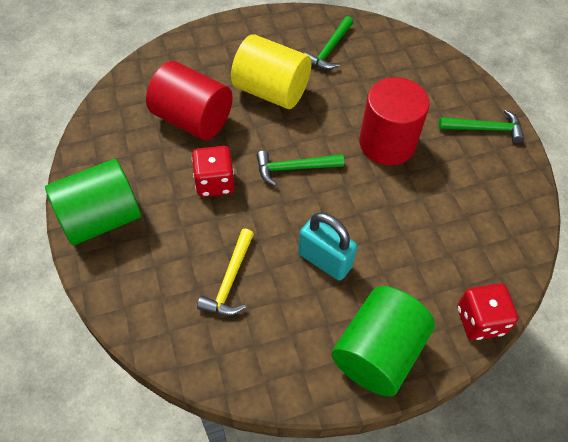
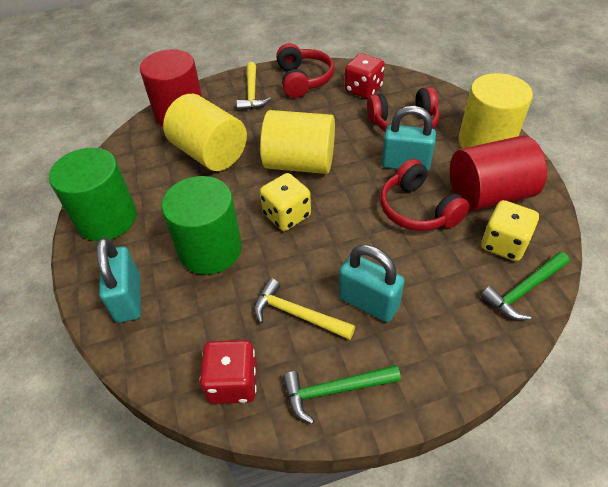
green hammer: 3 -> 2
red headphones: 0 -> 3
turquoise padlock: 1 -> 3
yellow cylinder: 1 -> 3
yellow dice: 0 -> 2
yellow hammer: 1 -> 2

